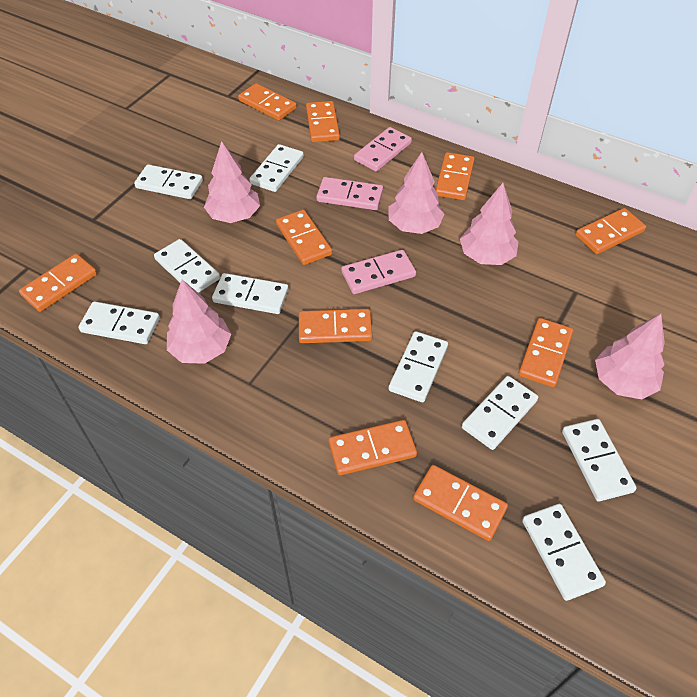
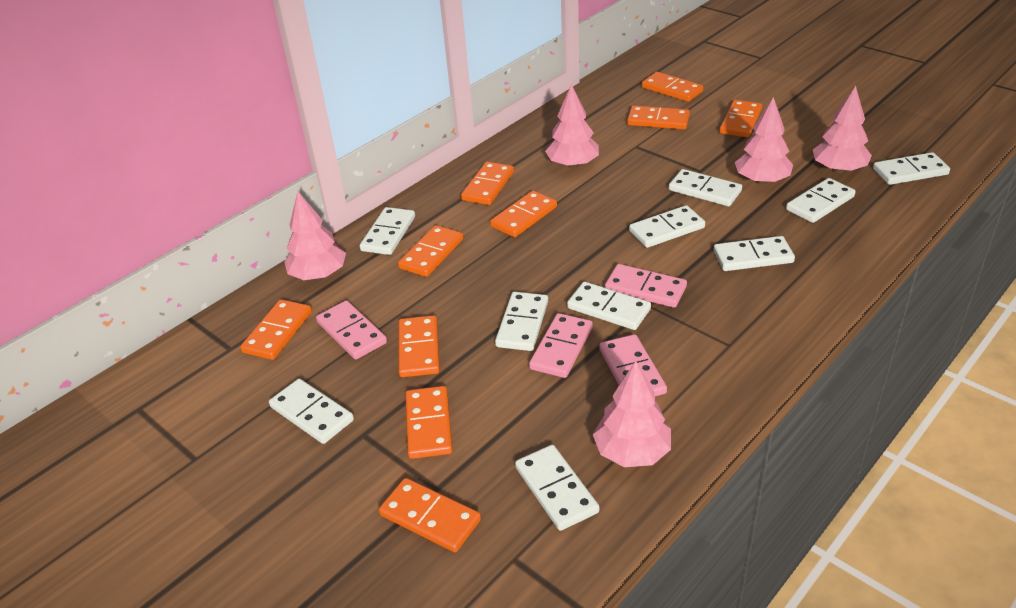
pink domino: 3 -> 4
white domino: 9 -> 10

